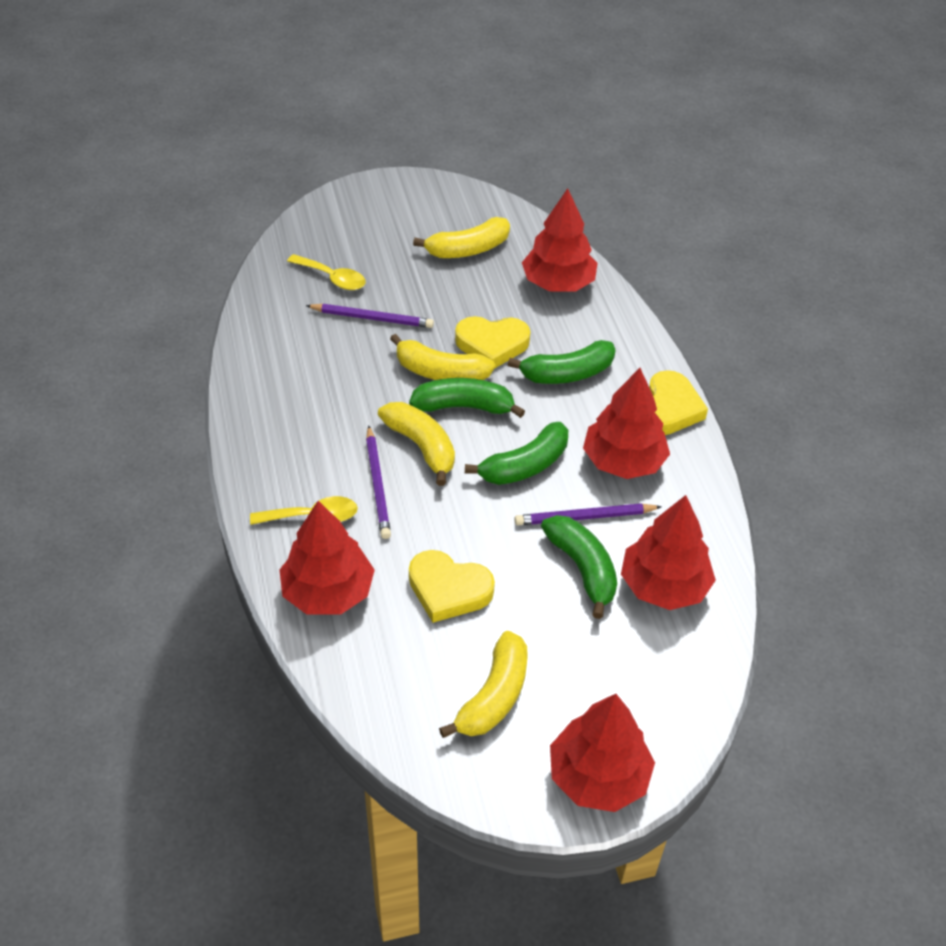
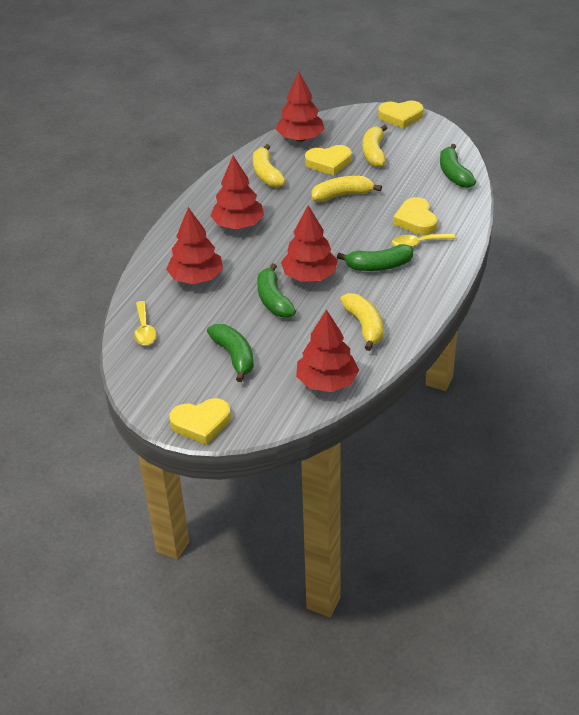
purple pencil: 3 -> 0
yellow heart: 3 -> 4

